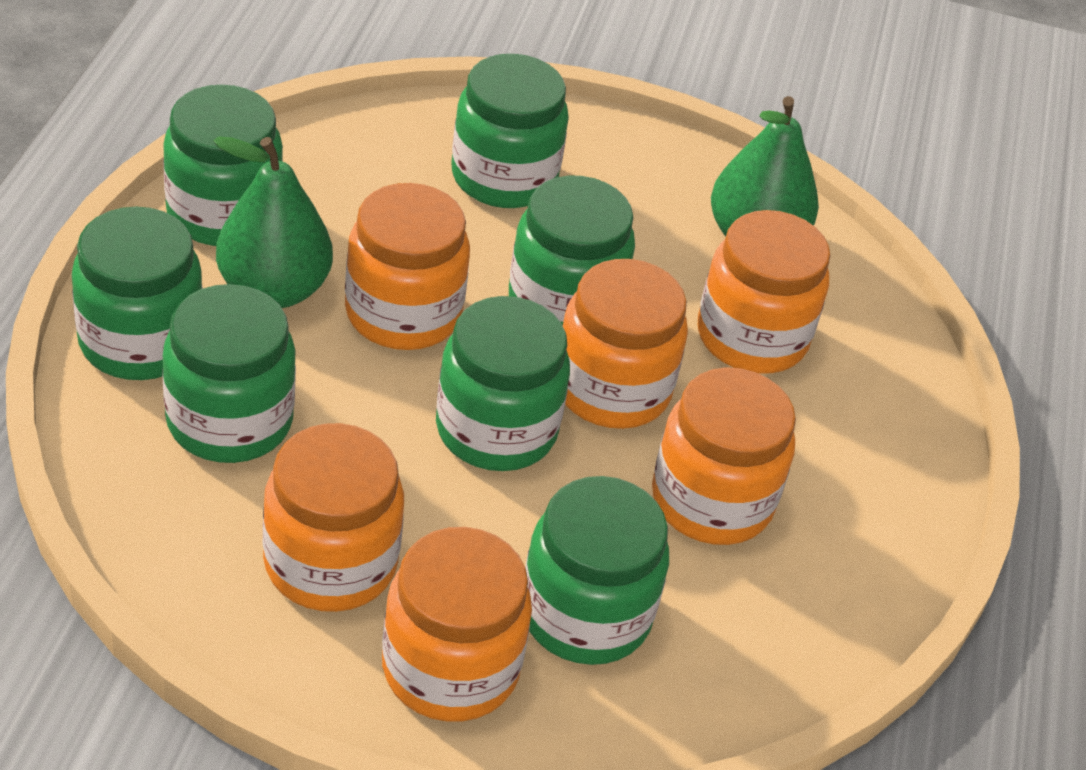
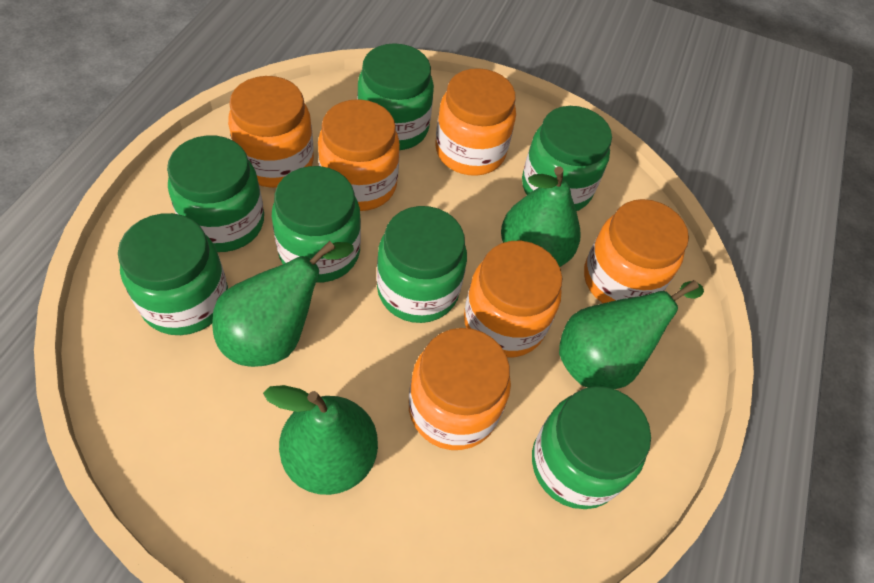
green pear: 2 -> 4

